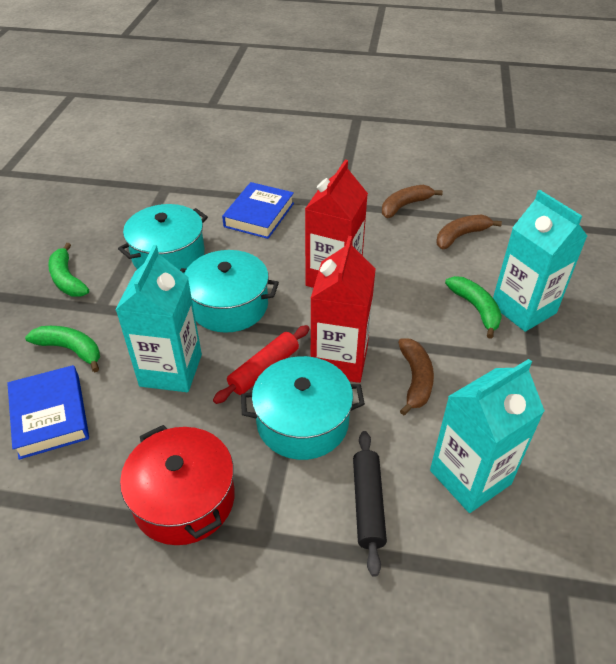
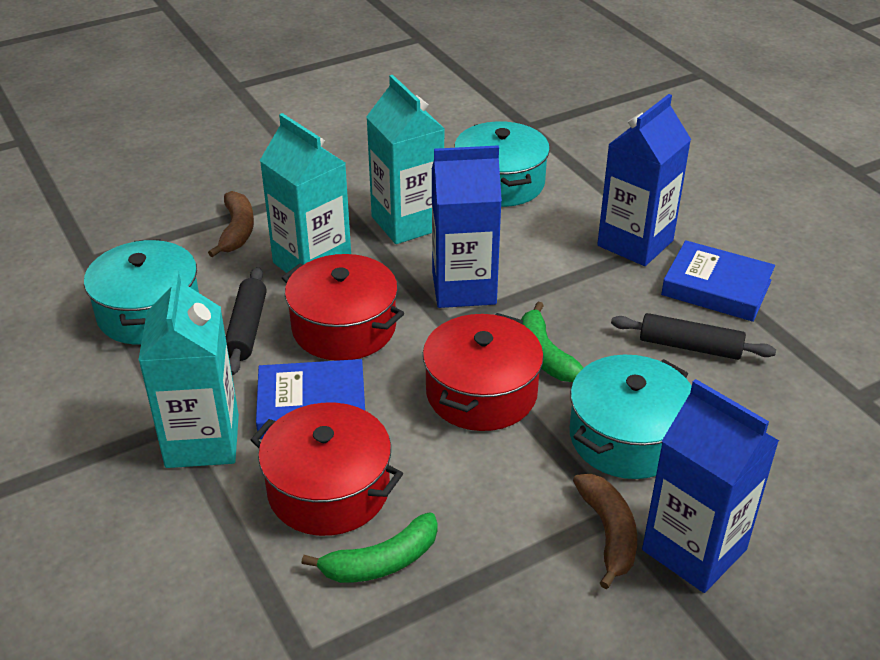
black rolling pin: 1 -> 2
blue carton: 0 -> 3
brown banana: 3 -> 2
green banana: 3 -> 2
red carton: 2 -> 0
red pot: 1 -> 3
red rolling pin: 1 -> 0

